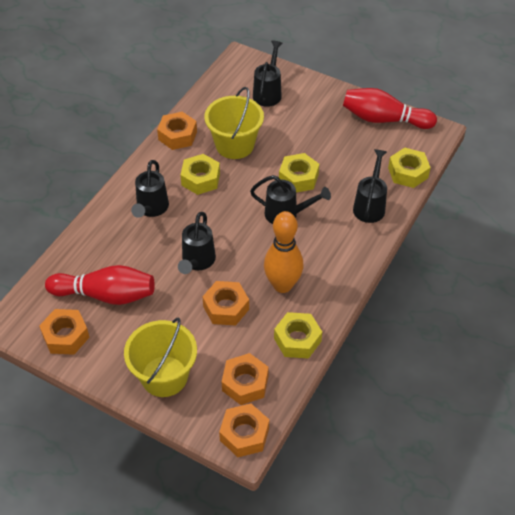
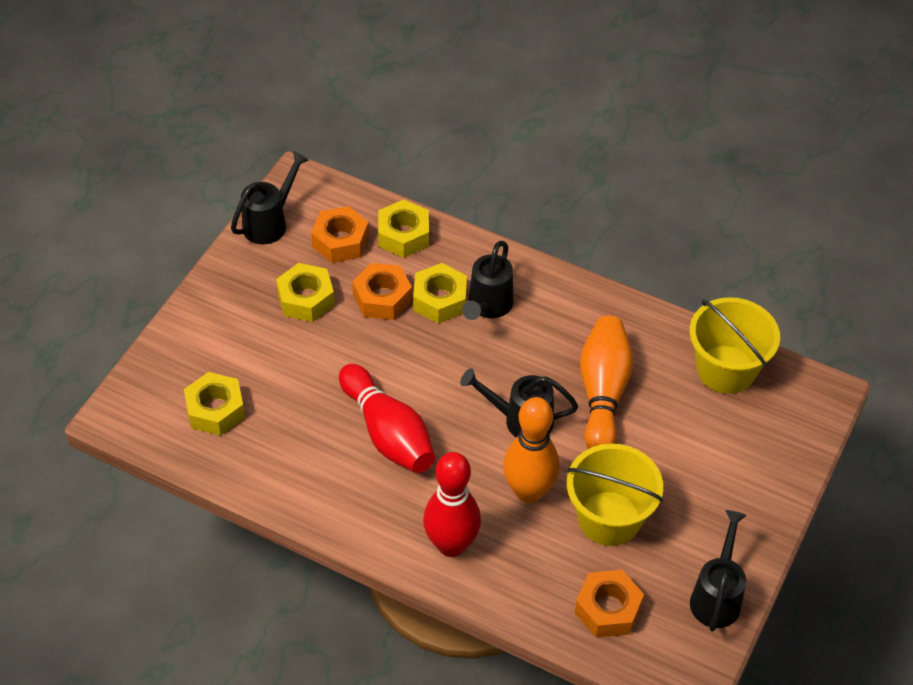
black watering can: 5 -> 4
orange bowling pin: 1 -> 2
orange nut: 5 -> 3

